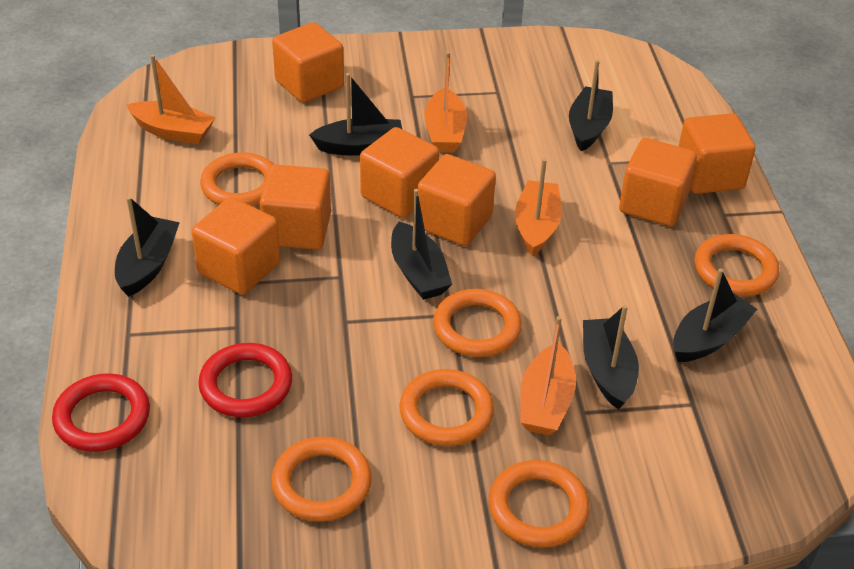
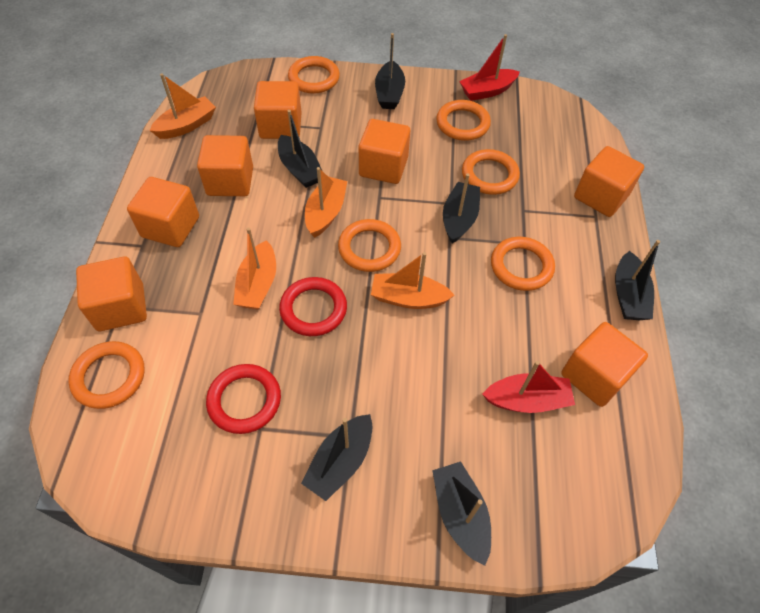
red boat: 0 -> 2

